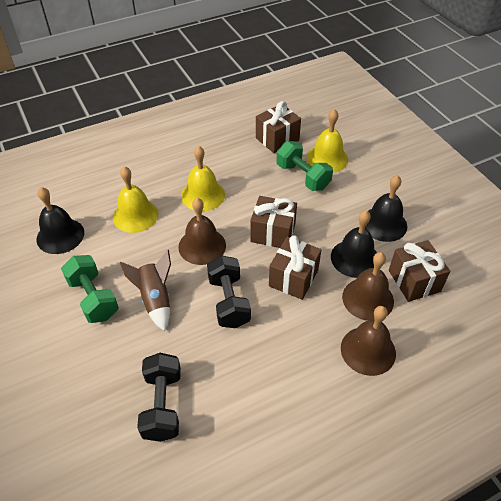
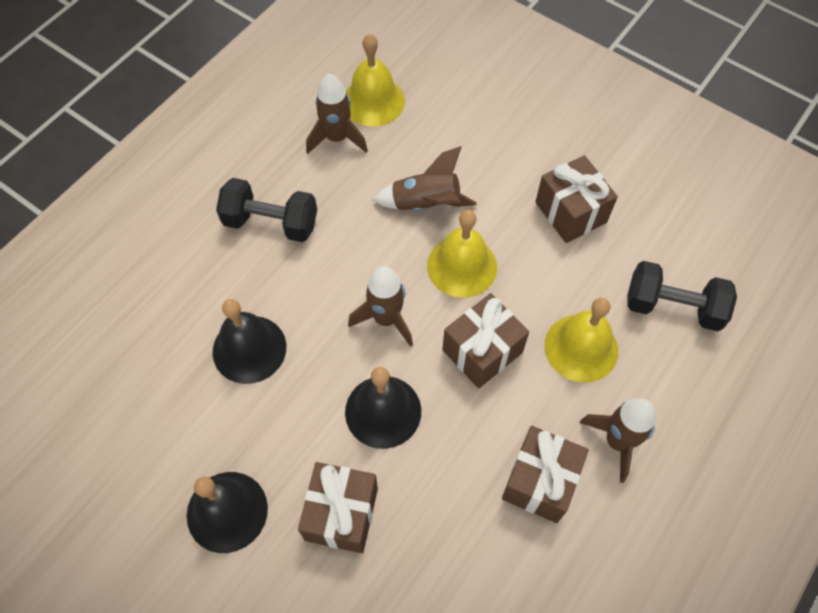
brown bell: 3 -> 0
brown rocket: 1 -> 4
green dumbbell: 2 -> 0

